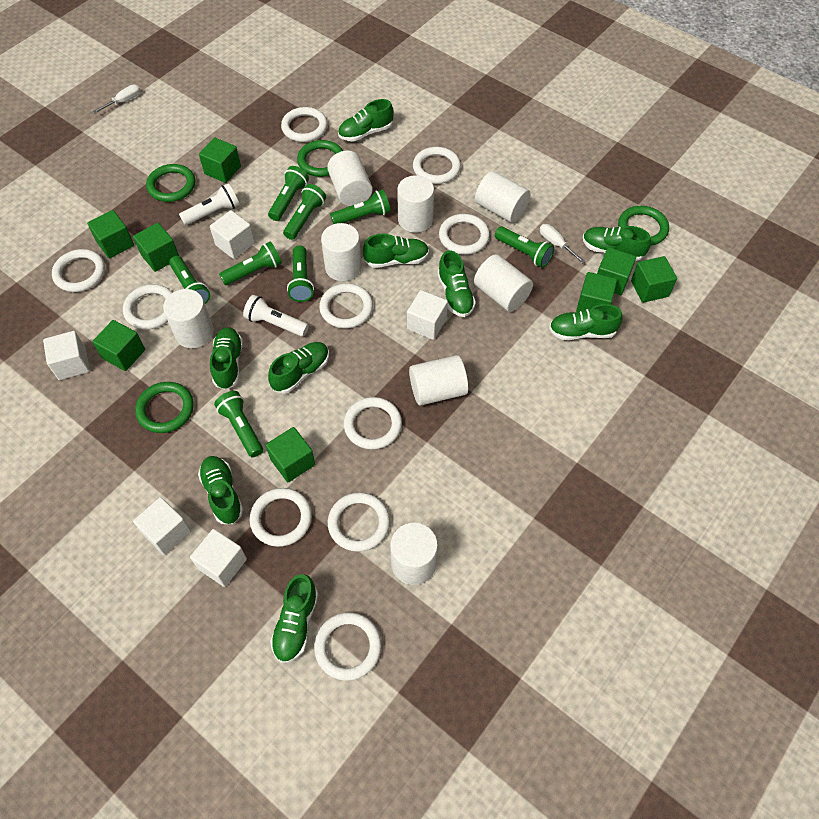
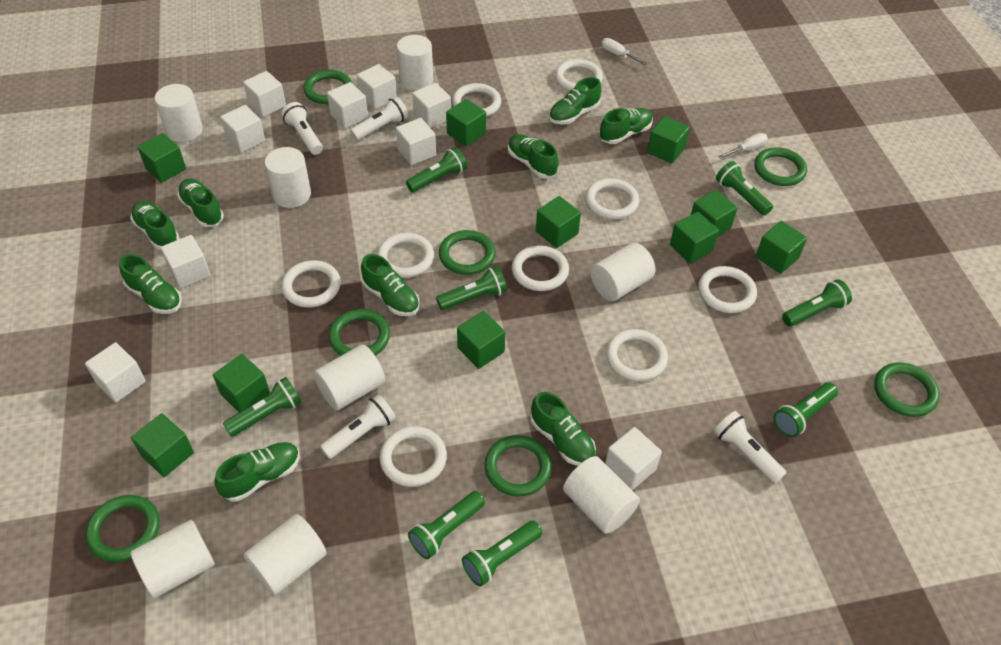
green cube: 8 -> 10
green ring: 4 -> 7
white cube: 5 -> 9
white flashlight: 2 -> 4
white ring: 10 -> 9

